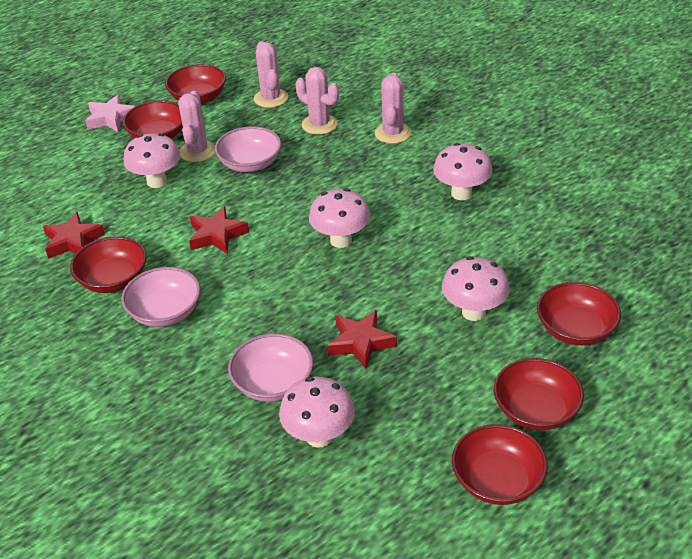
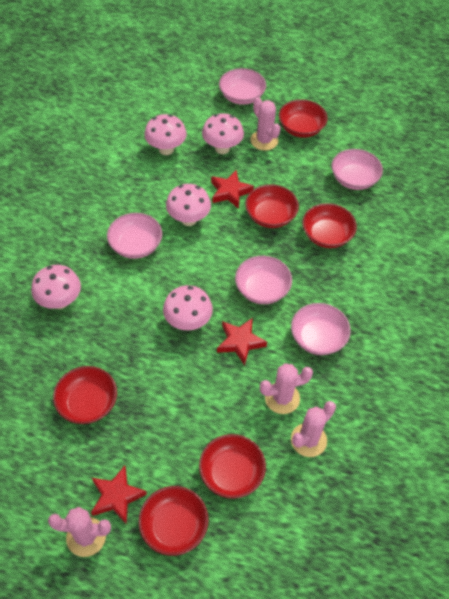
pink bowl: 3 -> 5
pink star: 1 -> 0

